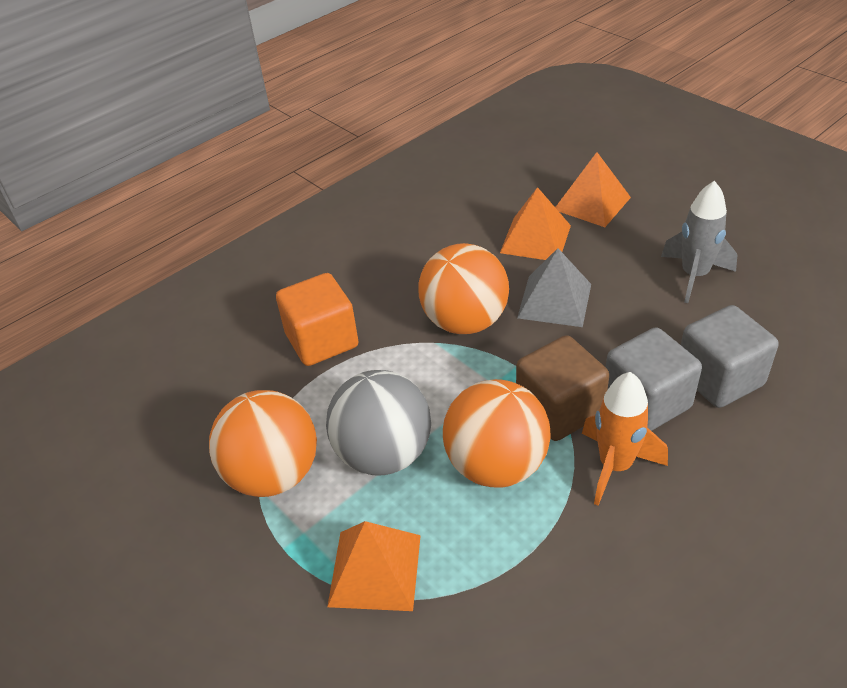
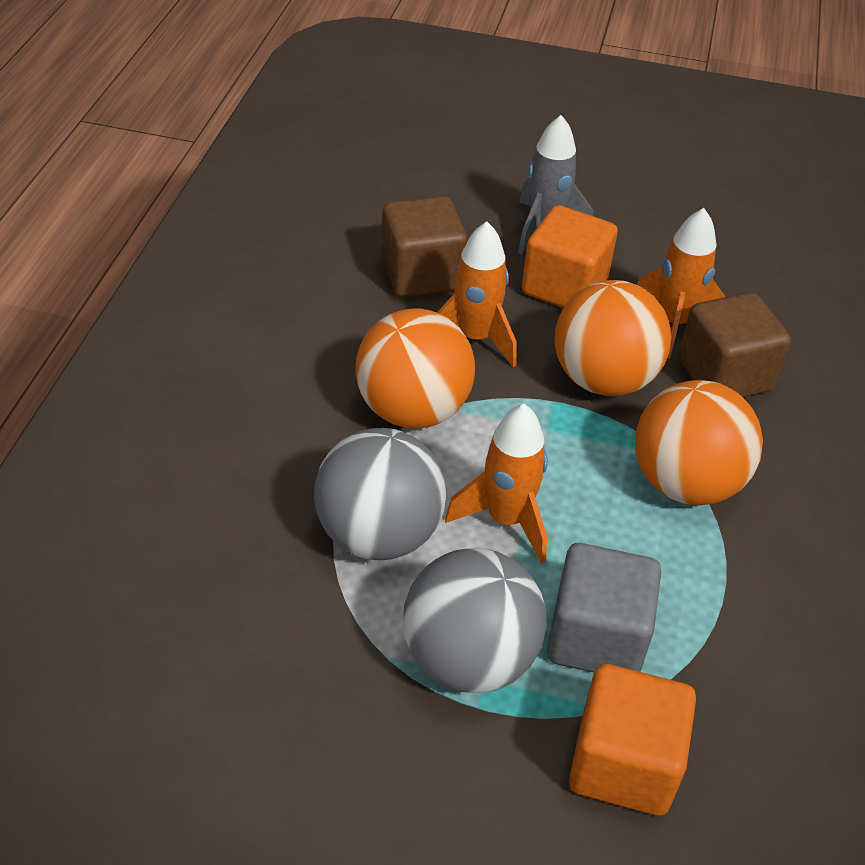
brown cube: 1 -> 2
grey ball: 1 -> 2
grey cube: 2 -> 1
grey pyramid: 1 -> 0
orange cube: 1 -> 2
orange pyramid: 3 -> 0
orange rocket: 1 -> 3

